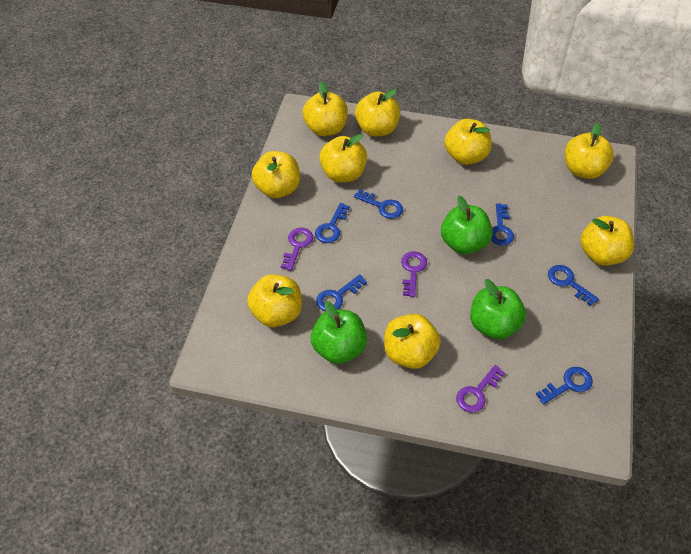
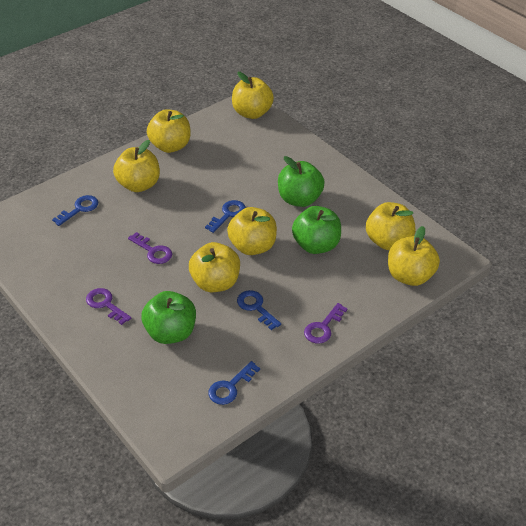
blue key: 6 -> 4
yellow apple: 9 -> 7

